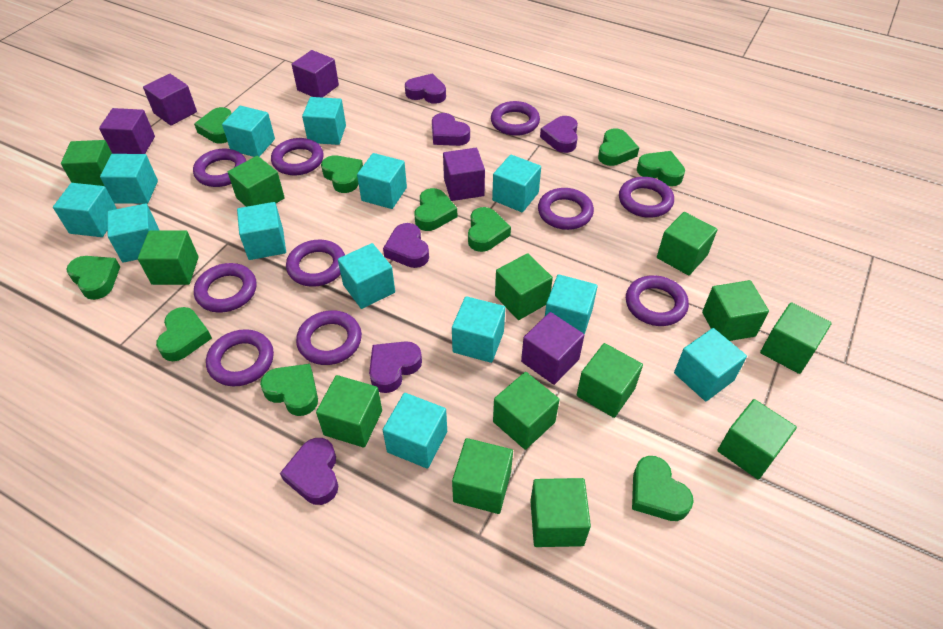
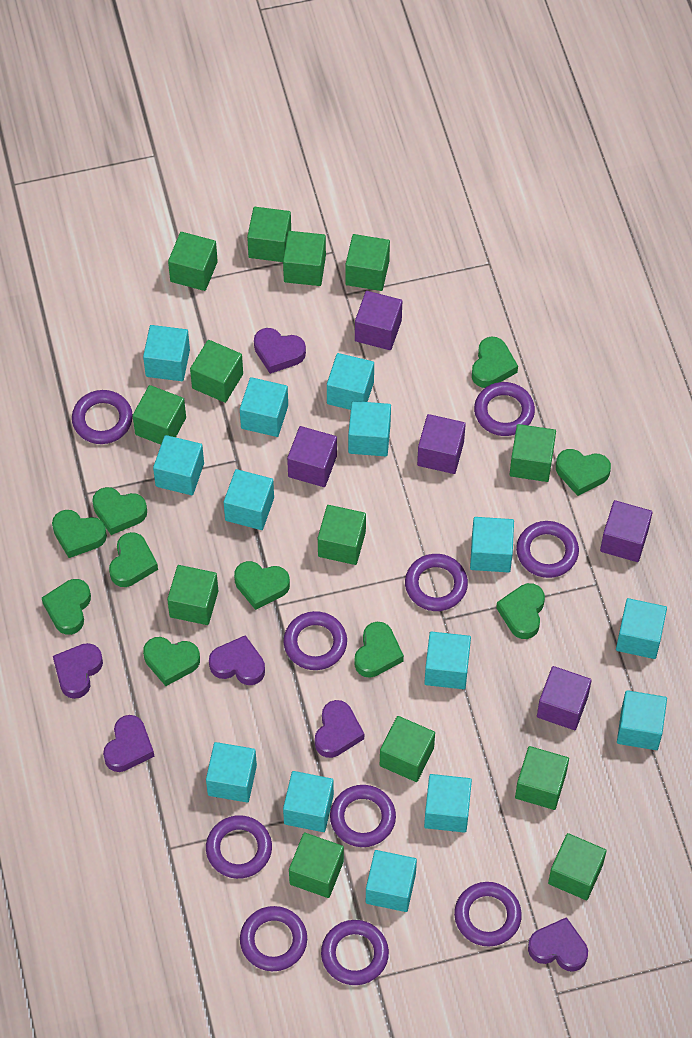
turquoise cube: 13 -> 14

